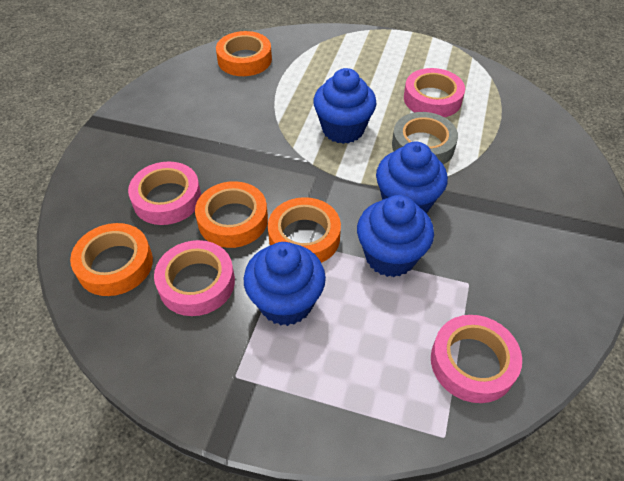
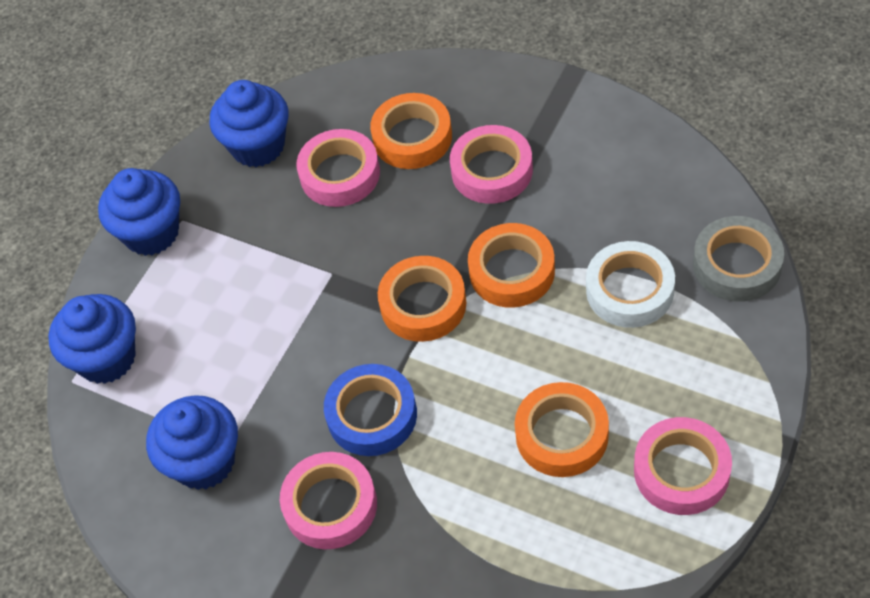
blue tape: 0 -> 1
white tape: 0 -> 1

